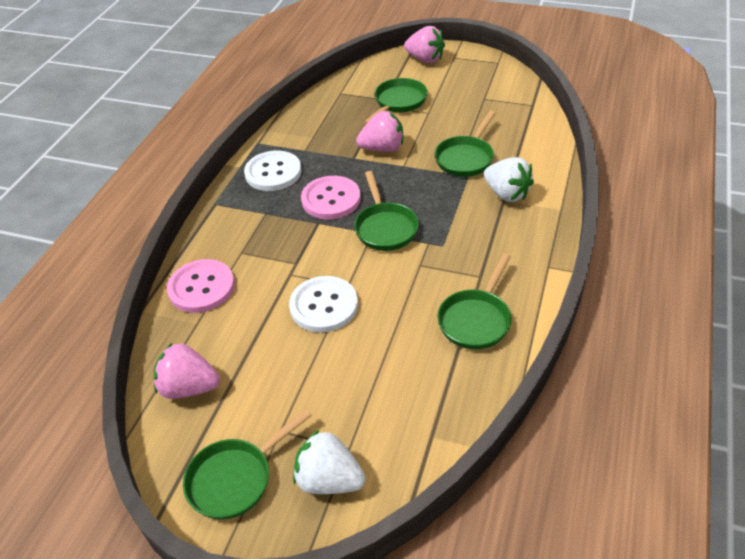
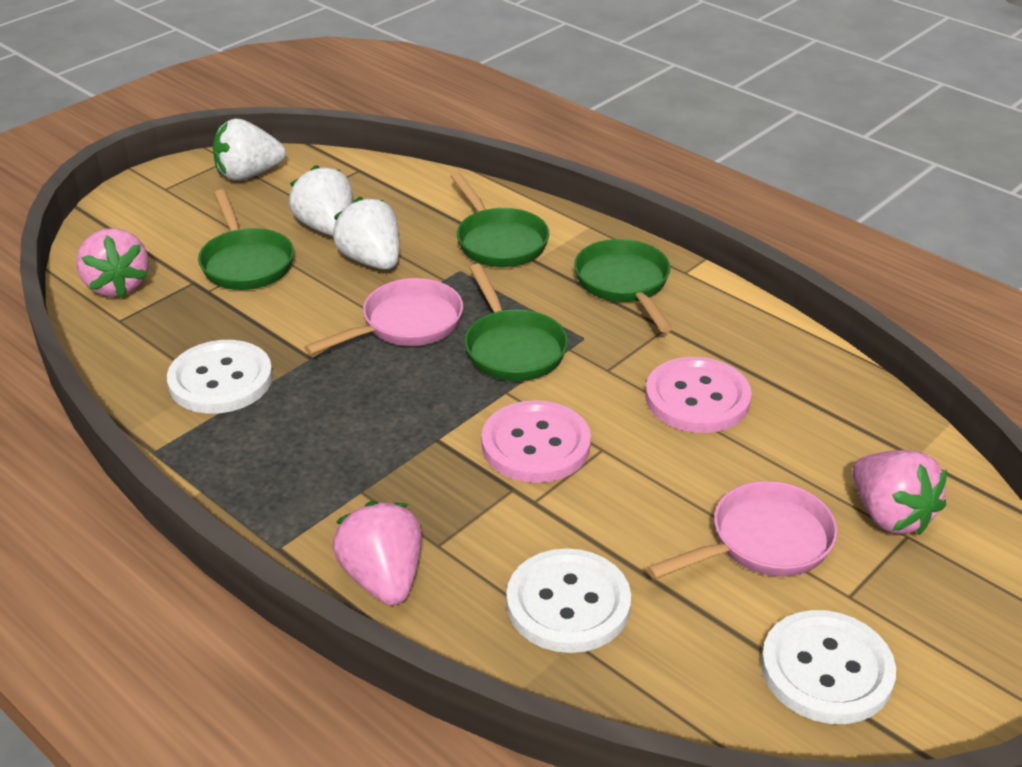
green pan: 5 -> 4
pink pan: 0 -> 2
white button: 2 -> 3
white strawberry: 2 -> 3

